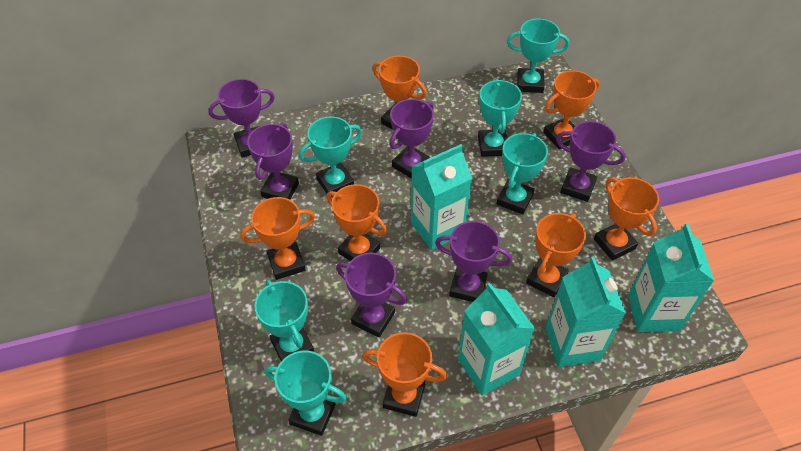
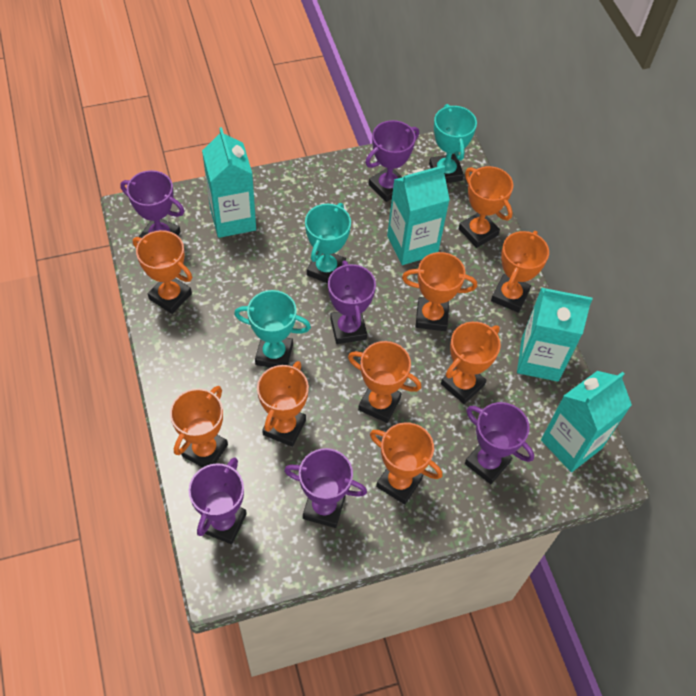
orange trophy: 7 -> 9
turquoise trophy: 6 -> 3

